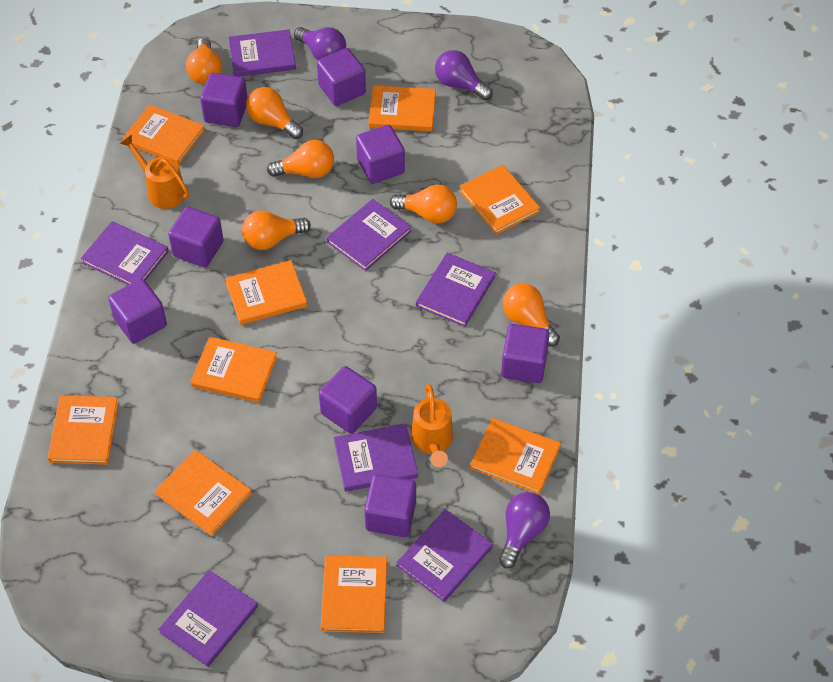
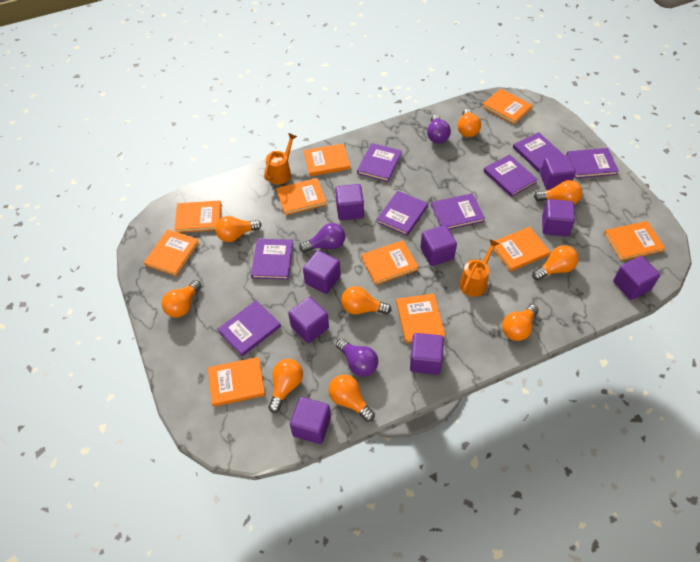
orange book: 9 -> 10
orange light bulb: 6 -> 9
purple book: 7 -> 8
purple cube: 8 -> 9

